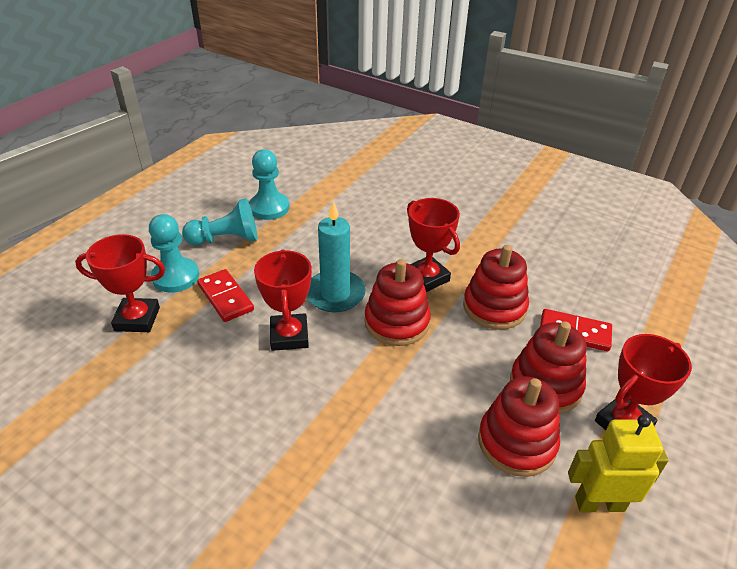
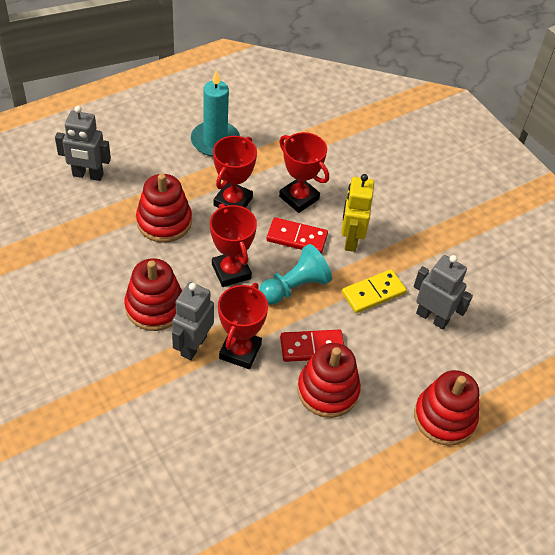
grey robot: 0 -> 3
turquoise pawn: 3 -> 1
yellow domino: 0 -> 1

